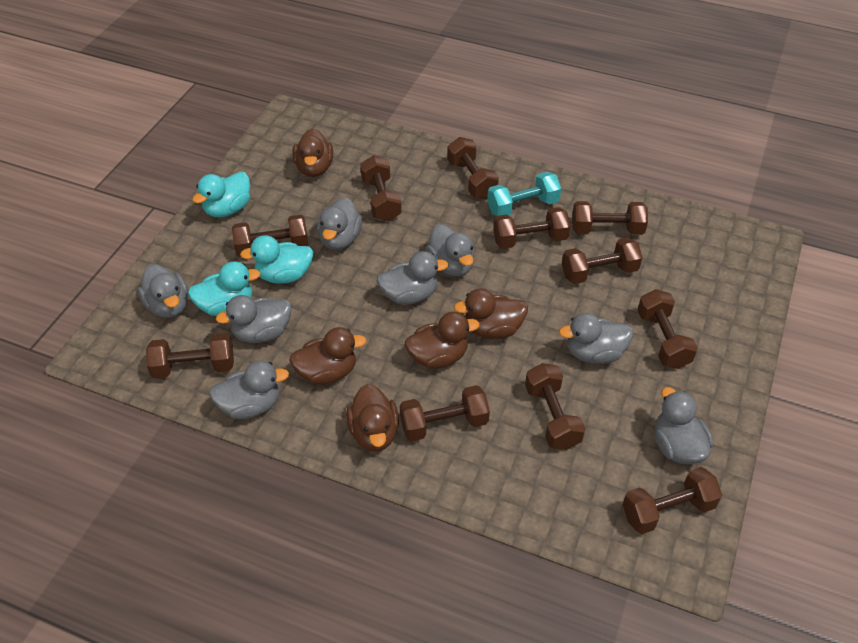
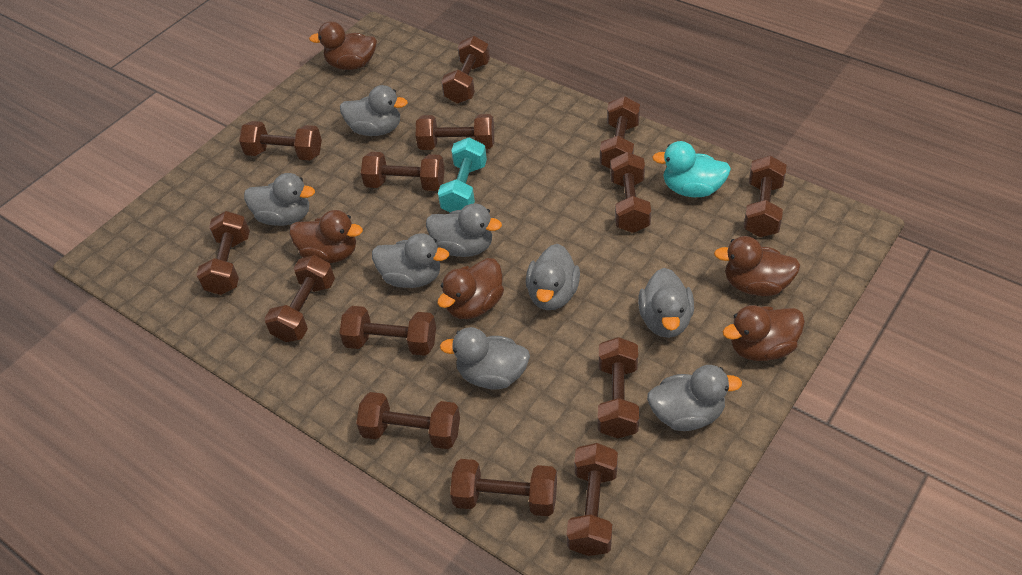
brown dumbbell: 11 -> 14
turquoise duck: 3 -> 1

